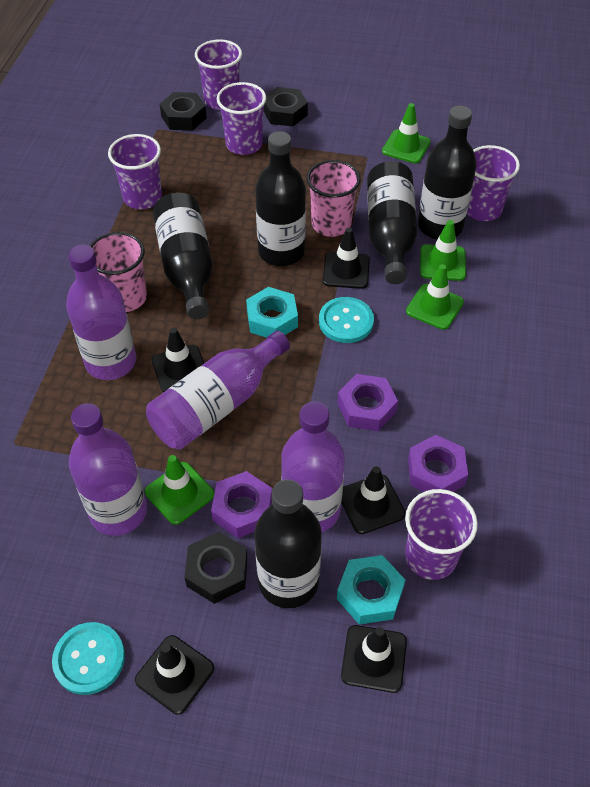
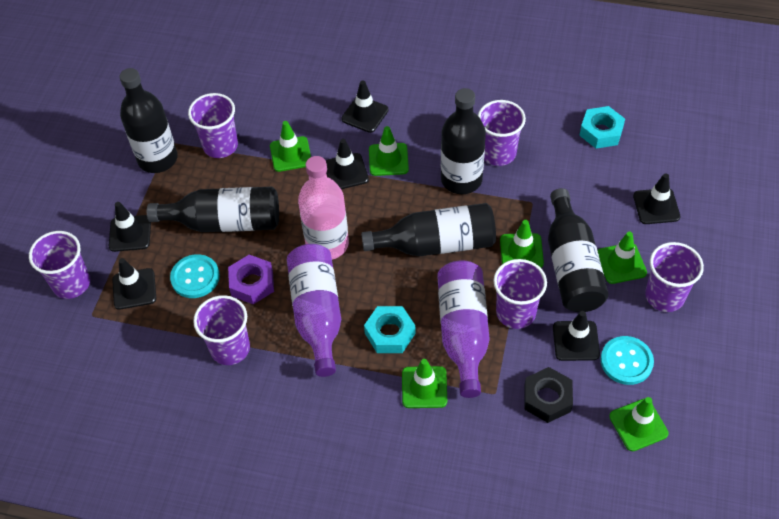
black nut: 3 -> 1
black traffic cone: 5 -> 6
green traffic cone: 4 -> 6
pink bottle: 0 -> 1
pink cup: 2 -> 0
purple bottle: 4 -> 2
purple cup: 5 -> 6
purple nut: 3 -> 1

